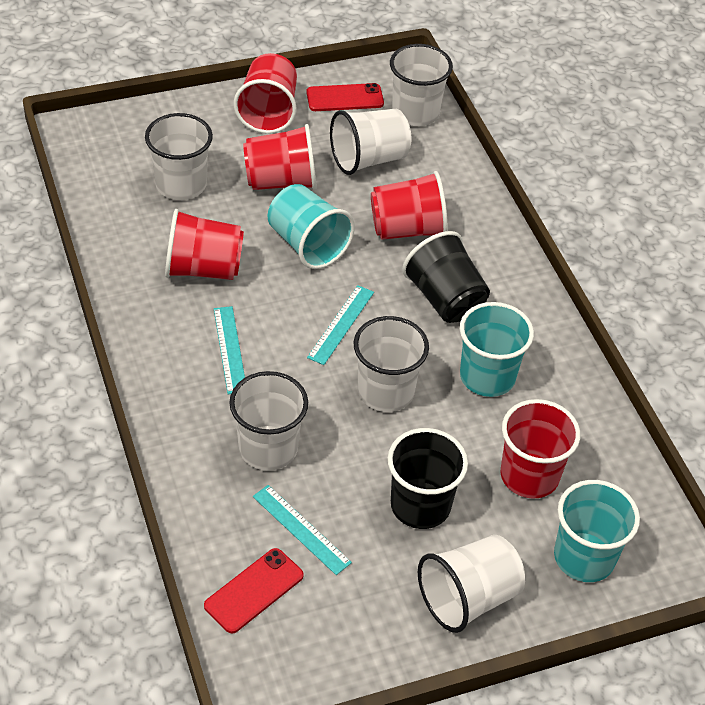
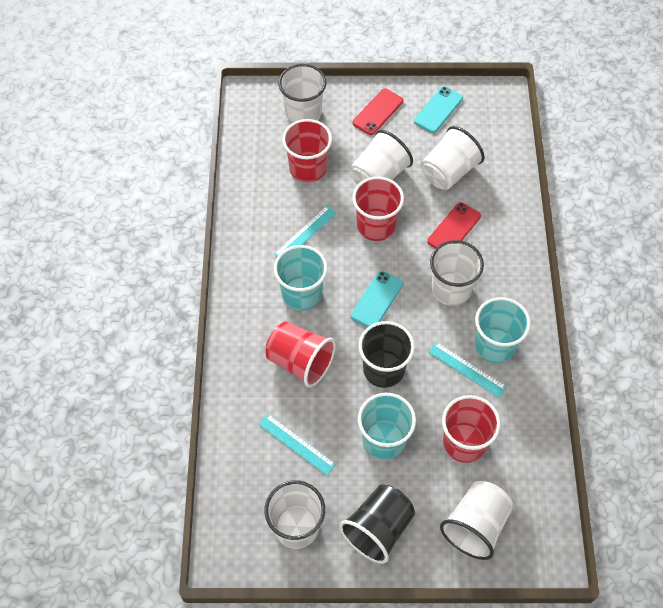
red cup: 5 -> 4
turquoise phone: 0 -> 2

